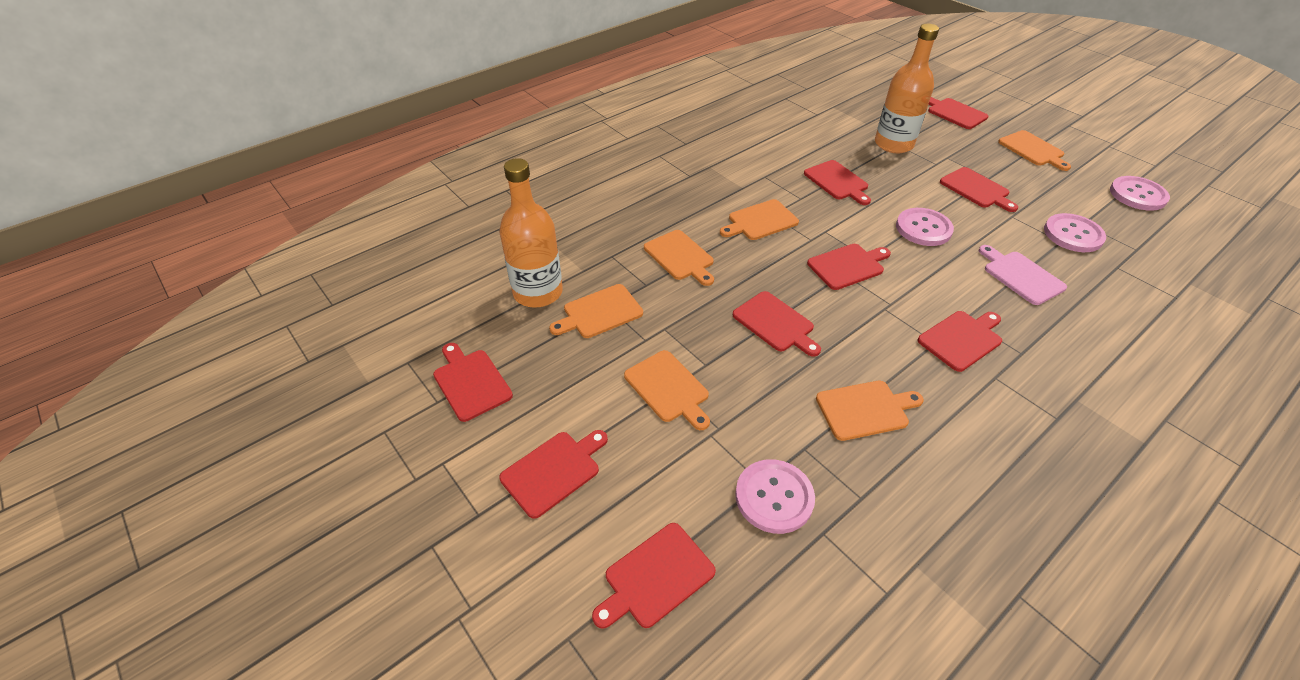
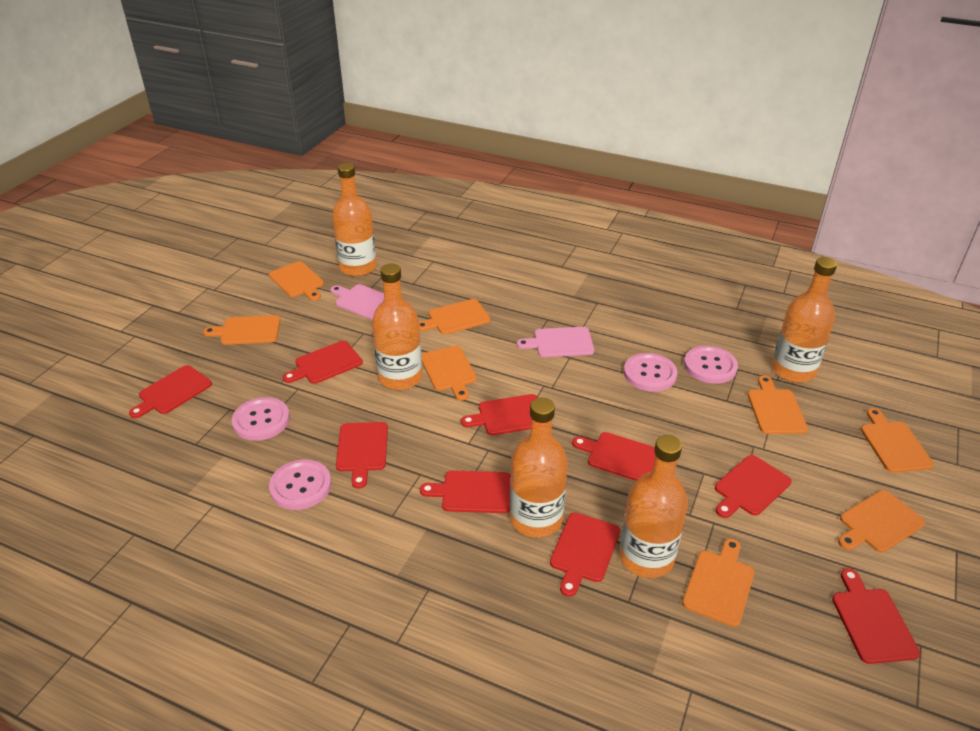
orange bottle: 2 -> 5
orange cutting board: 6 -> 8
pink cutting board: 1 -> 2

